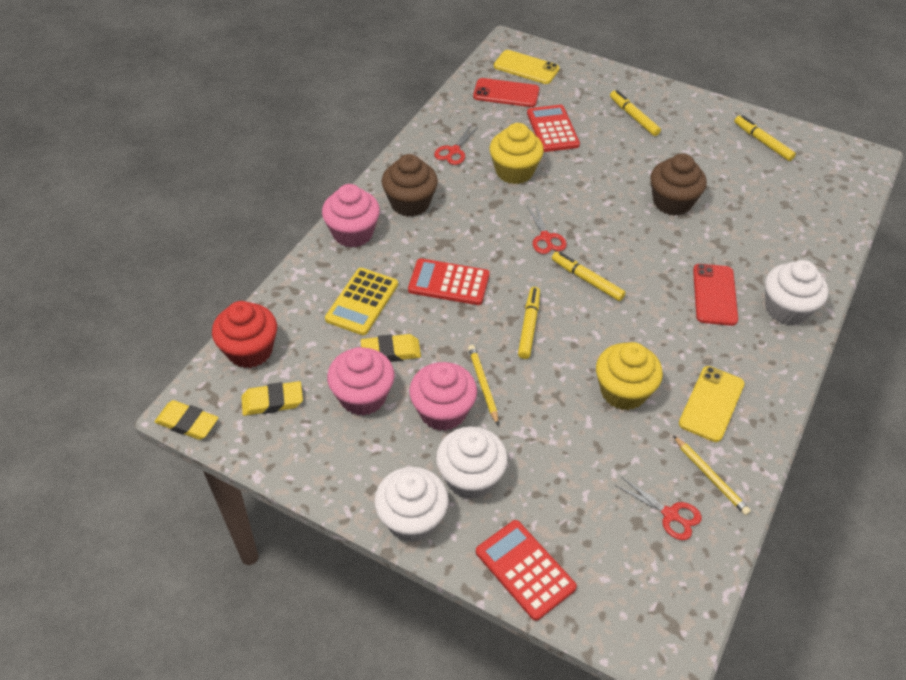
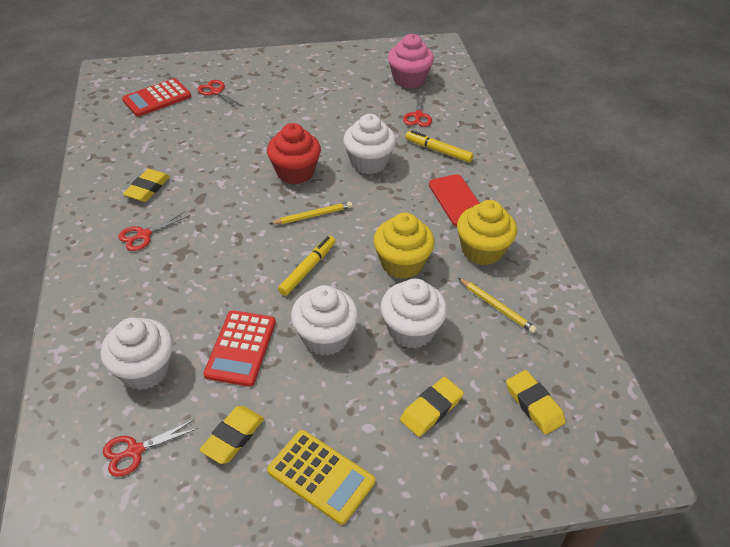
brown cupcake: 2 -> 0
pink cupcake: 3 -> 1
red calculator: 3 -> 2
red phone: 2 -> 1
red scissors: 3 -> 4
white cupcake: 3 -> 4
yellow eraser: 3 -> 4
yellow marker: 4 -> 2
yellow phone: 2 -> 0

